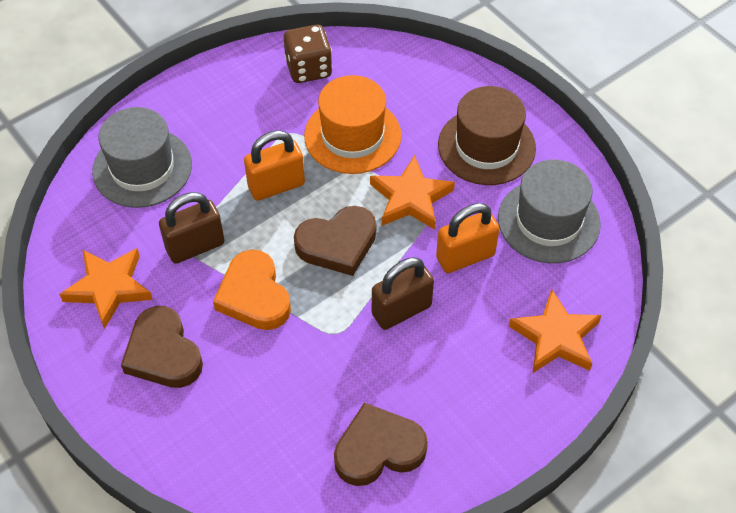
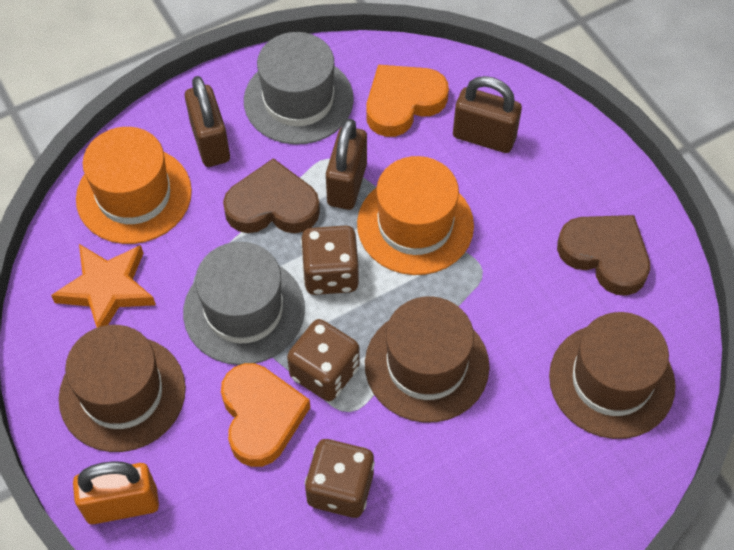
brown dice: 1 -> 3
brown hat: 1 -> 3
brown heart: 3 -> 2
brown padlock: 2 -> 3
orange hat: 1 -> 2
orange heart: 1 -> 2
orange padlock: 2 -> 1
orange star: 3 -> 1

